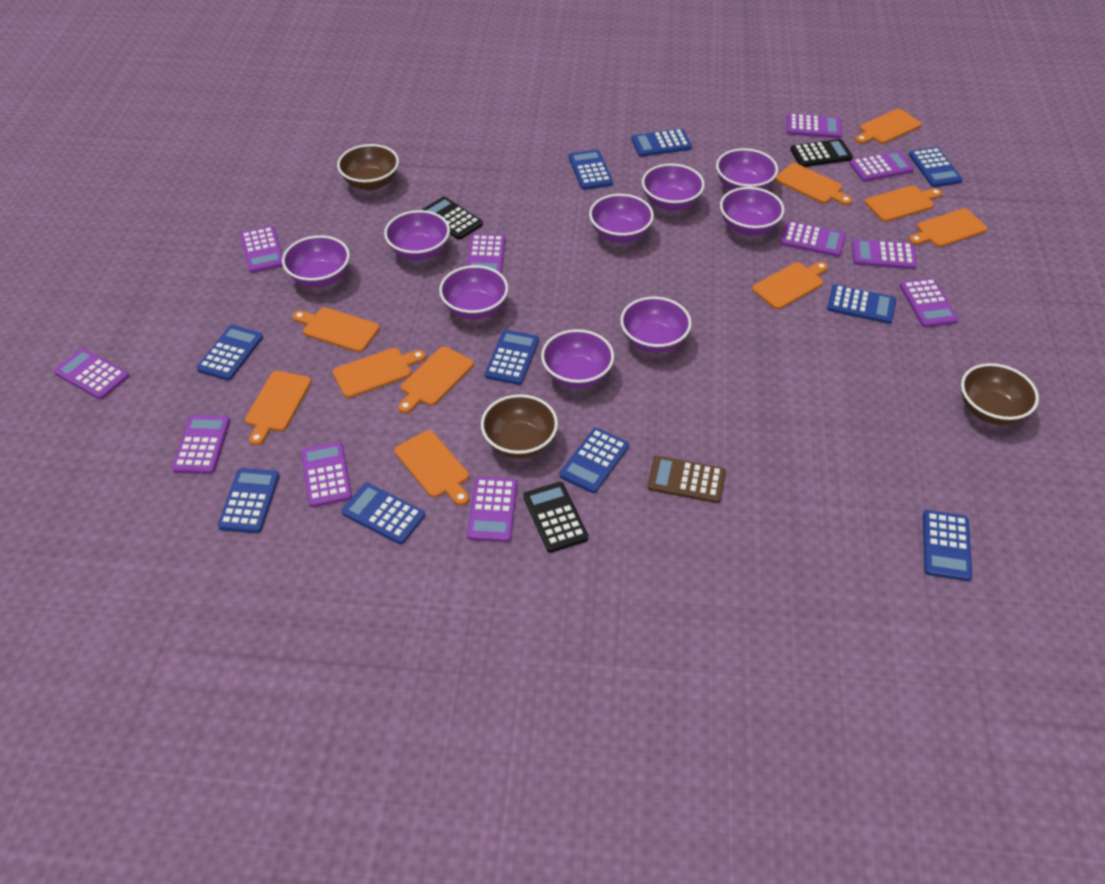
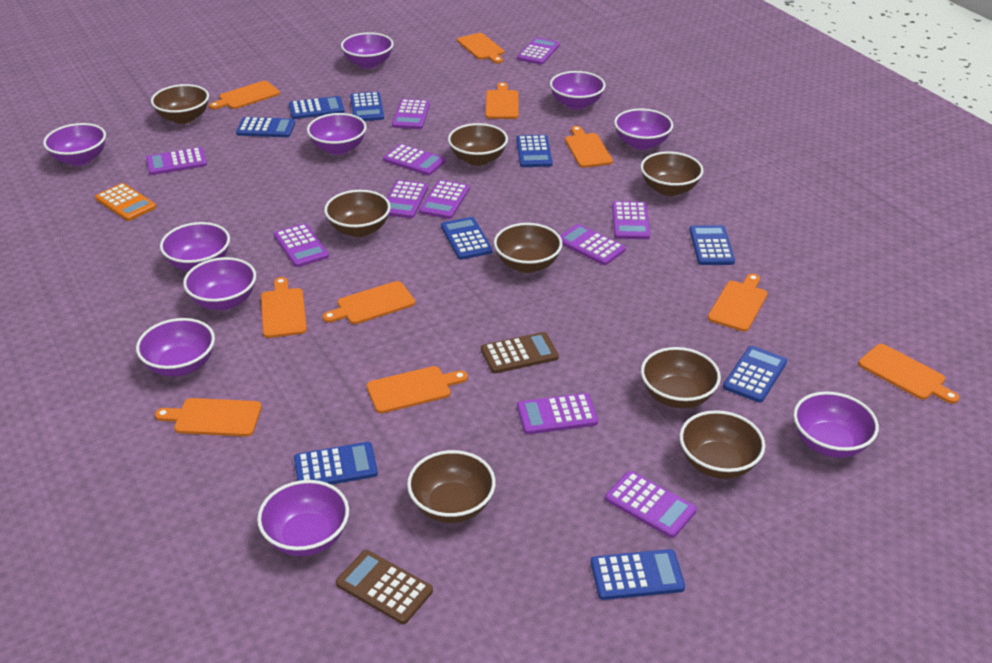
black calculator: 3 -> 0
blue calculator: 10 -> 9
brown bowl: 3 -> 8
brown calculator: 1 -> 2
orange calculator: 0 -> 1
purple bowl: 9 -> 10

